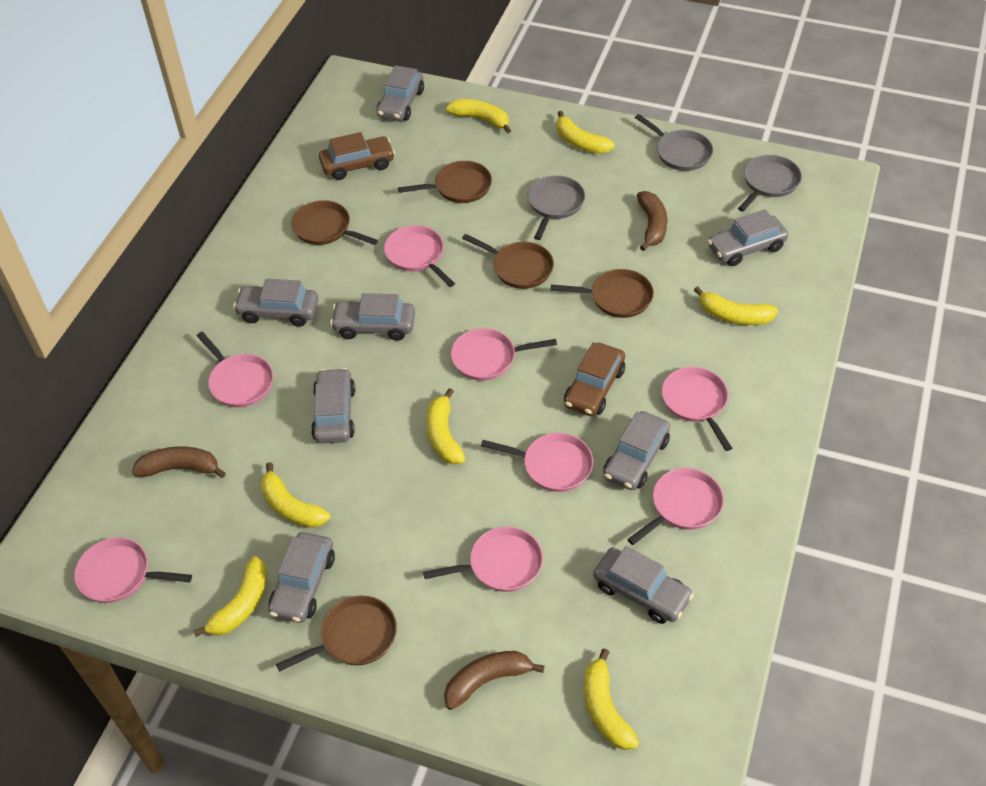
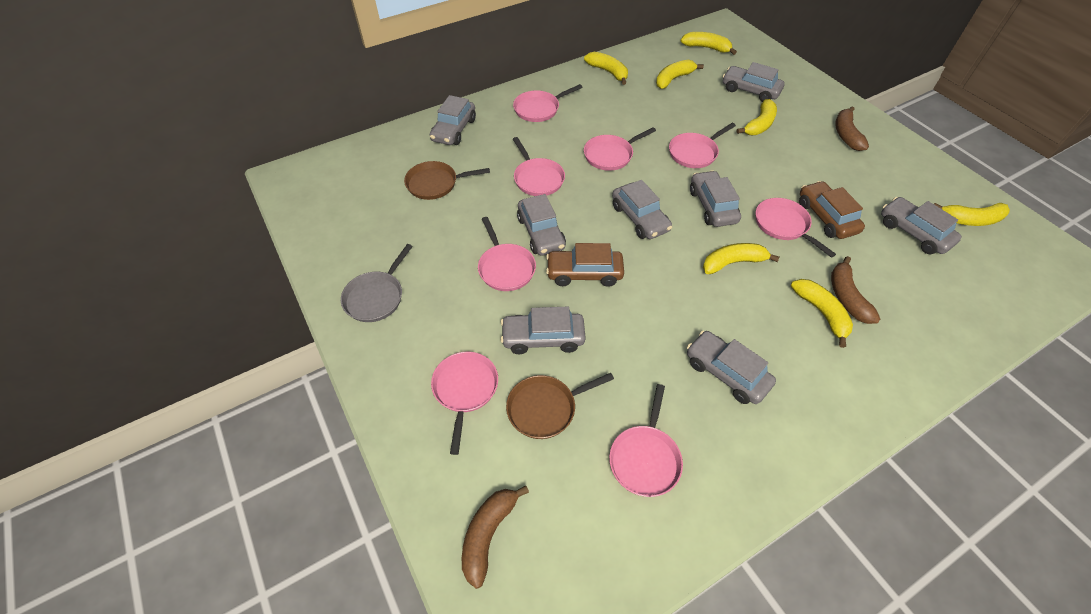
brown pan: 5 -> 2
grey pan: 3 -> 1

